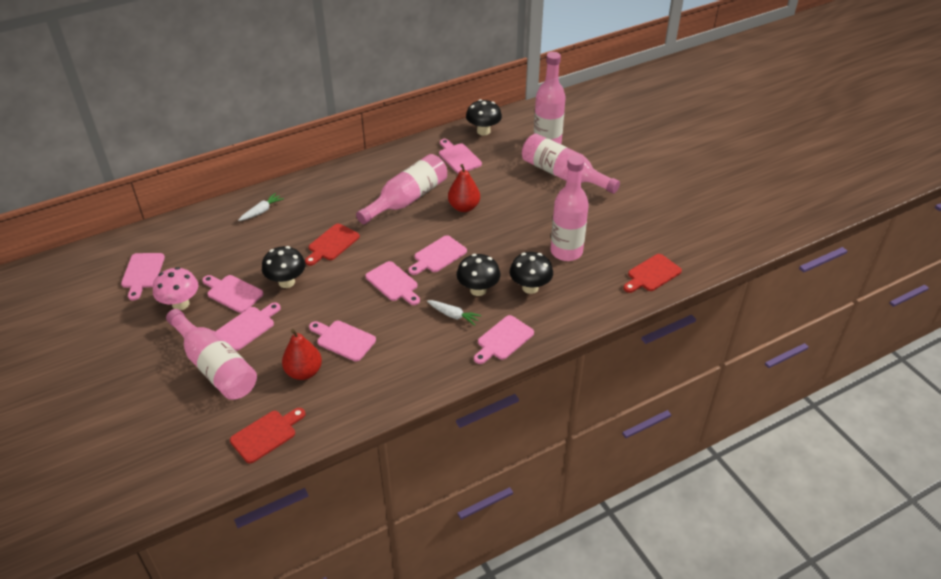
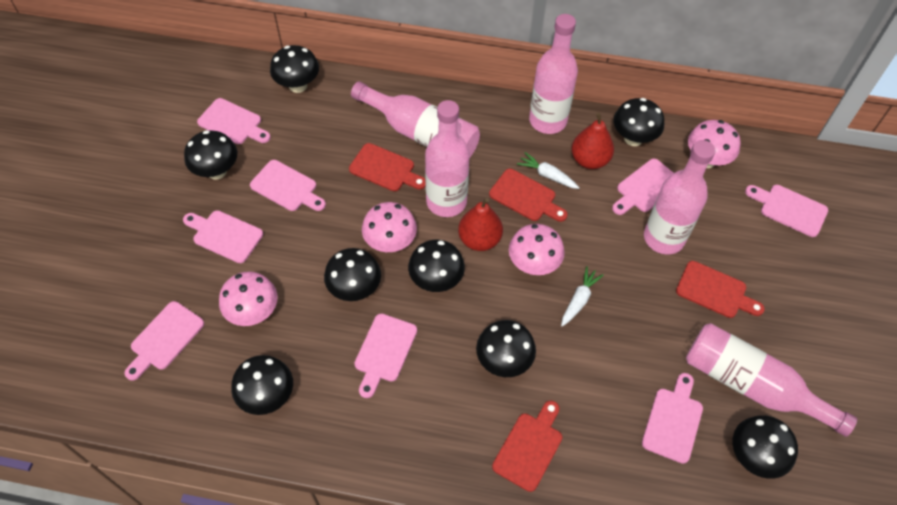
black mushroom: 4 -> 8
pink mushroom: 1 -> 4
red cutting board: 3 -> 4

